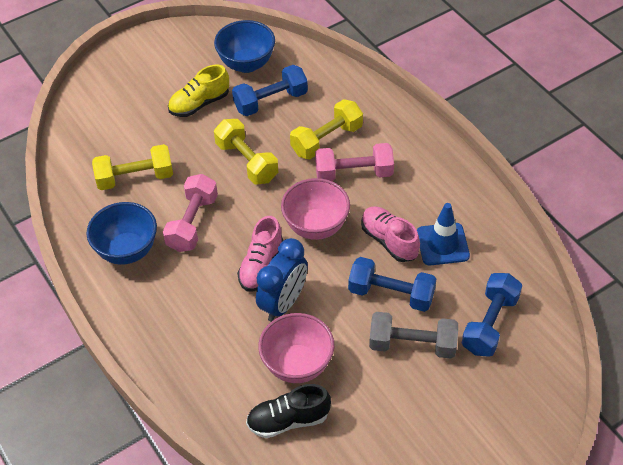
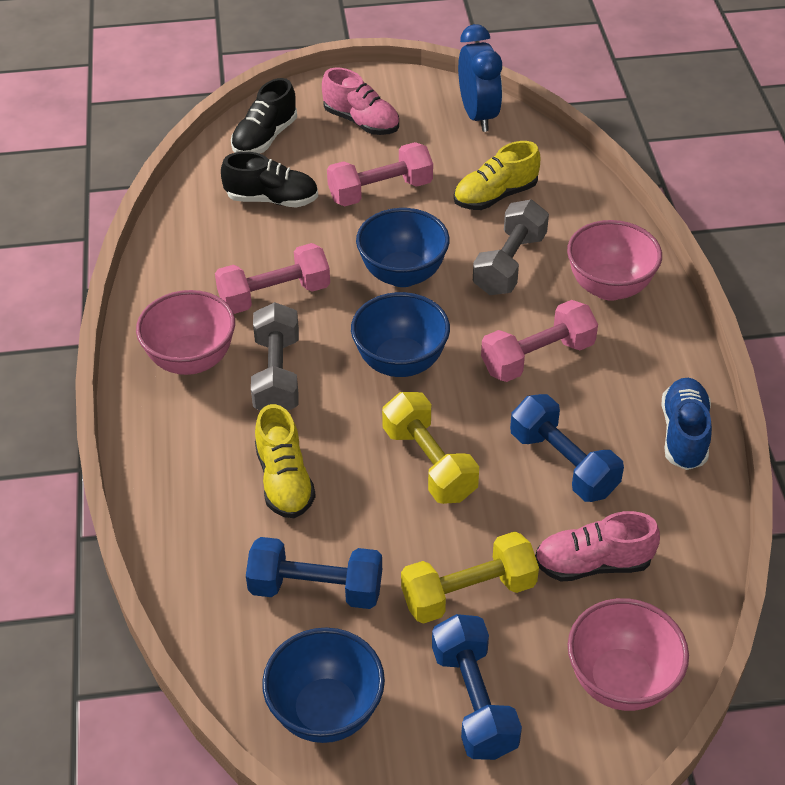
black shoe: 1 -> 2
blue bowl: 2 -> 3
blue shoe: 0 -> 1
blue traffic cone: 1 -> 0
grey dumbbell: 1 -> 2
pink bowl: 2 -> 3
pink dumbbell: 2 -> 3
yellow dumbbell: 3 -> 2
yellow shoe: 1 -> 2

